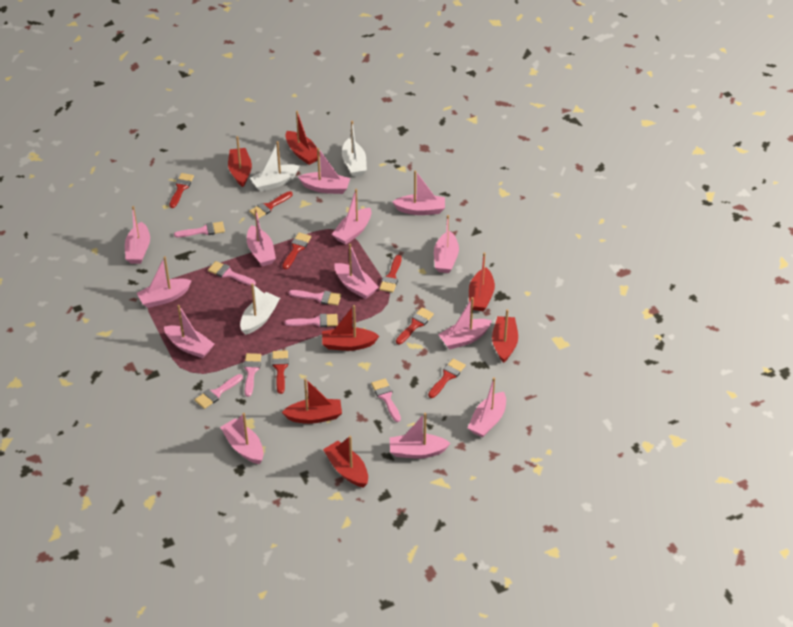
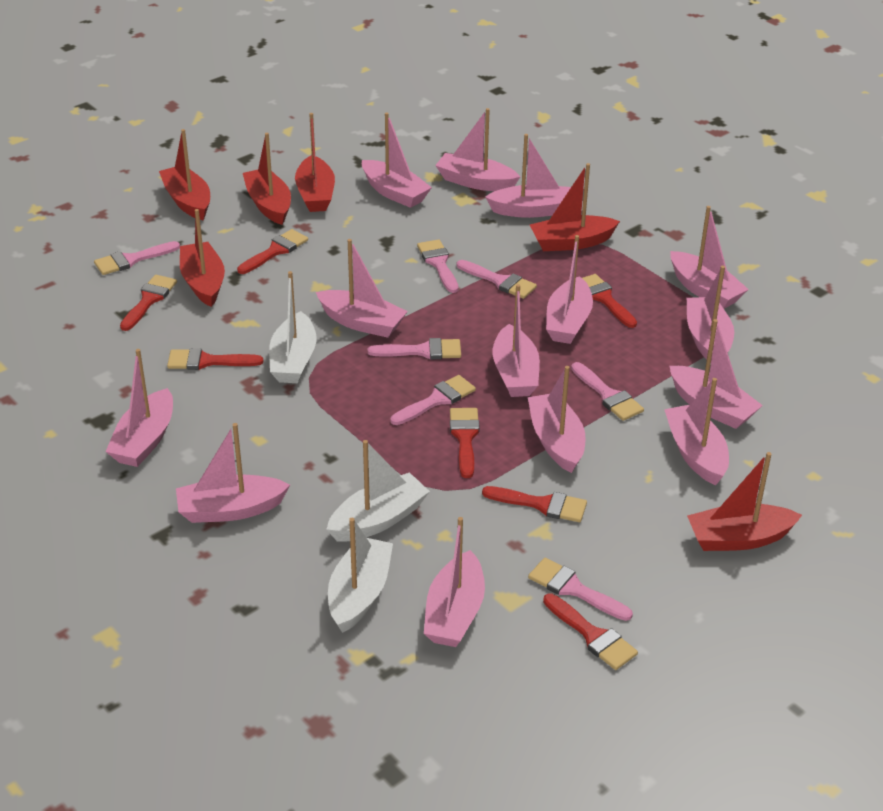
pink boat: 13 -> 14
red boat: 7 -> 6

